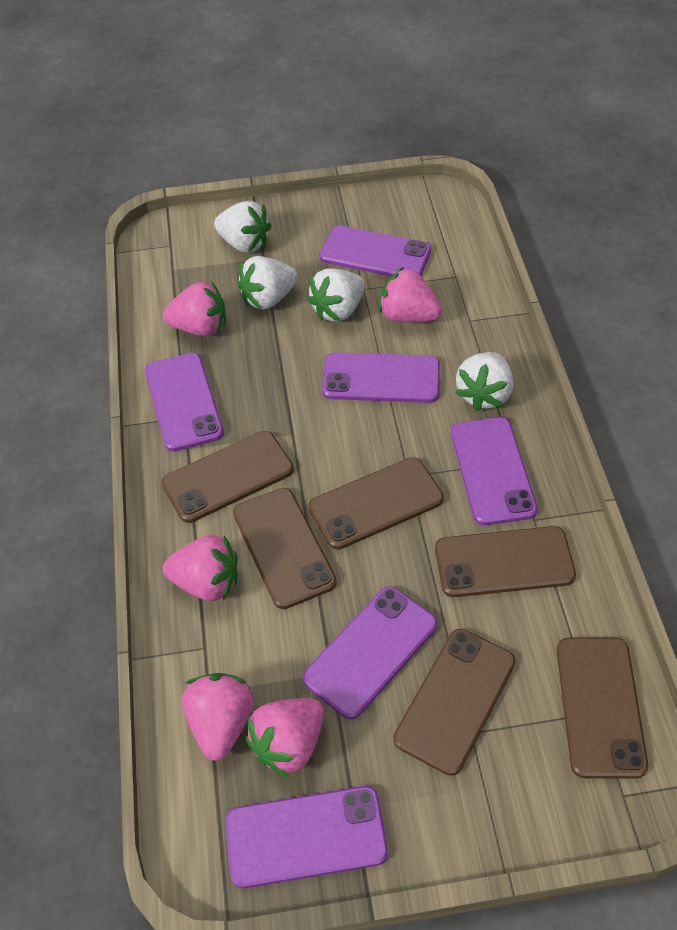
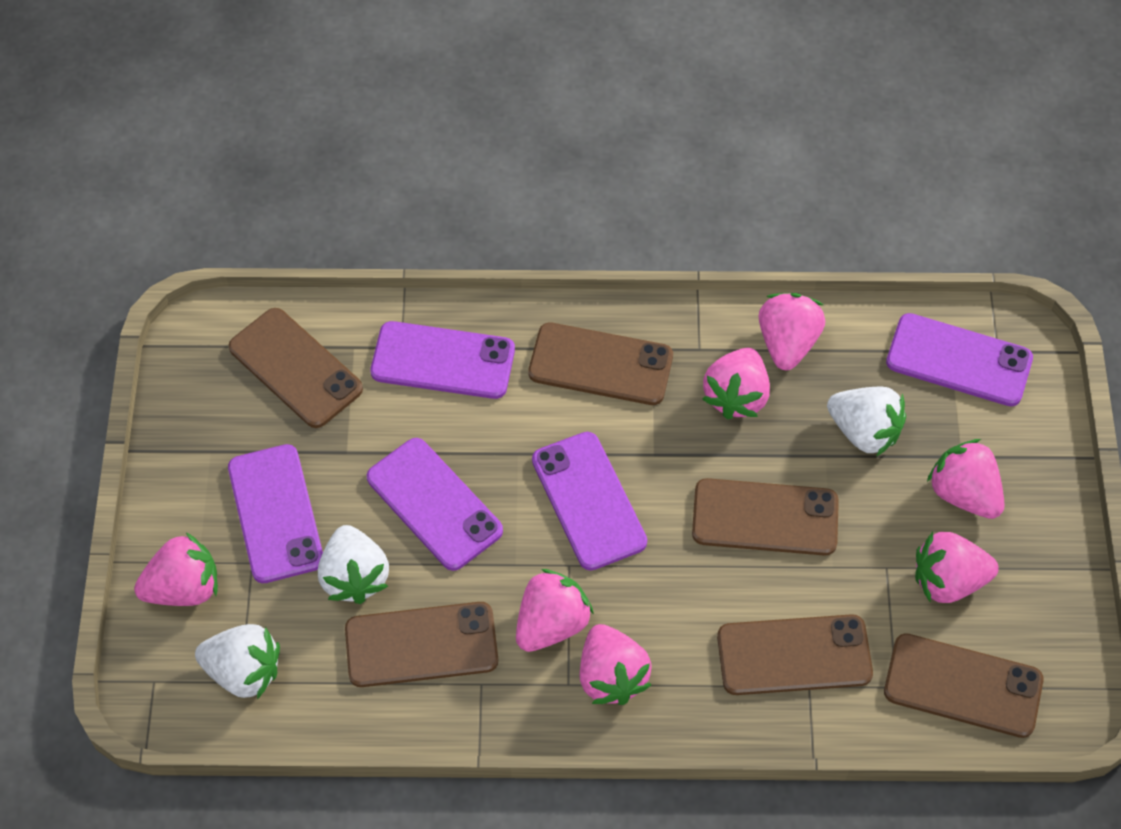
pink strawberry: 5 -> 7
purple phone: 6 -> 5
white strawberry: 4 -> 3

